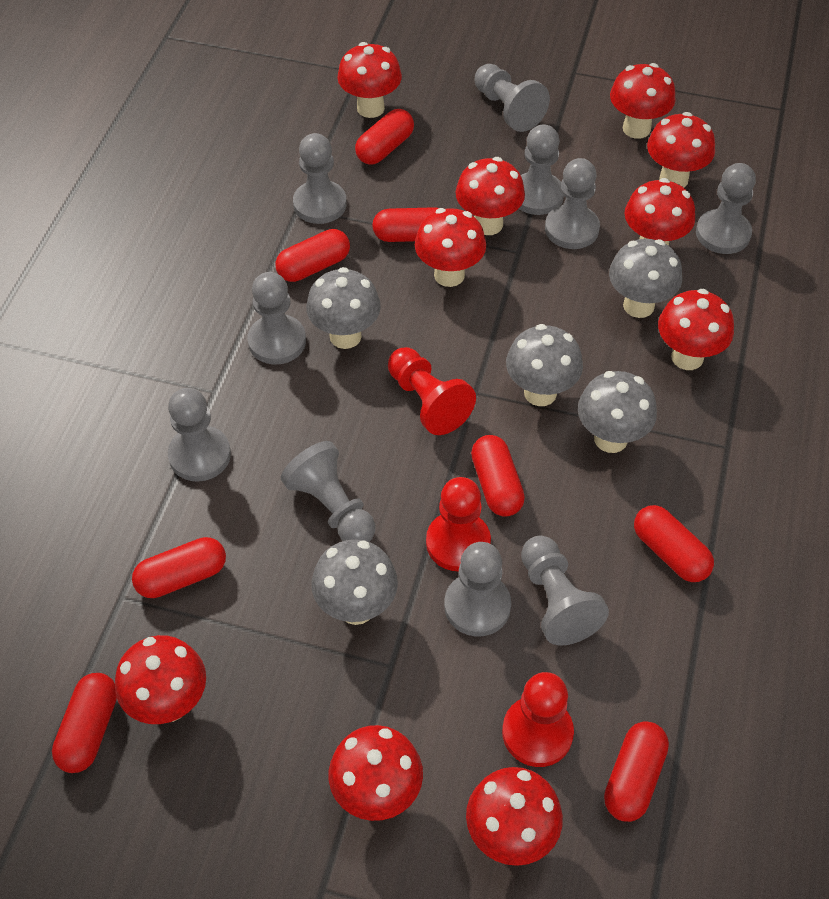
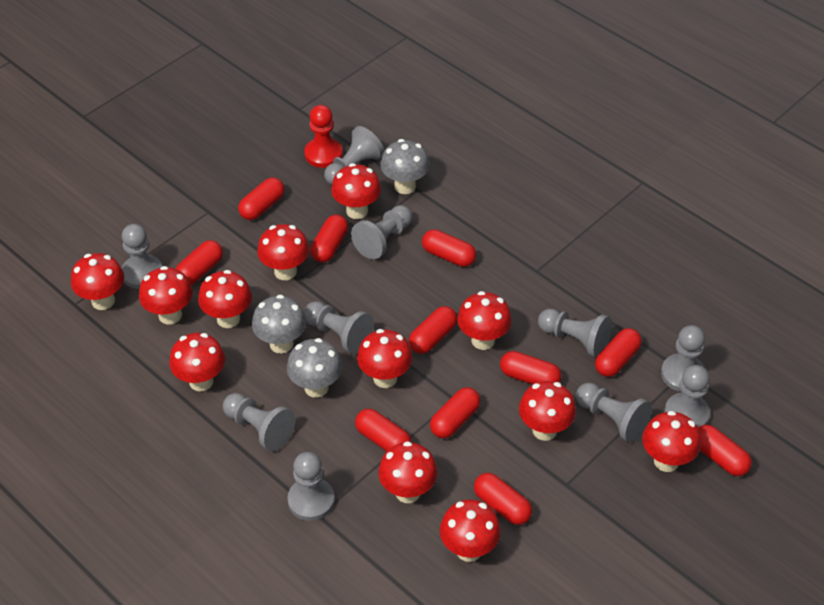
grey mushroom: 5 -> 3
red capsule: 8 -> 11
red mushroom: 10 -> 12
red pawn: 3 -> 1

